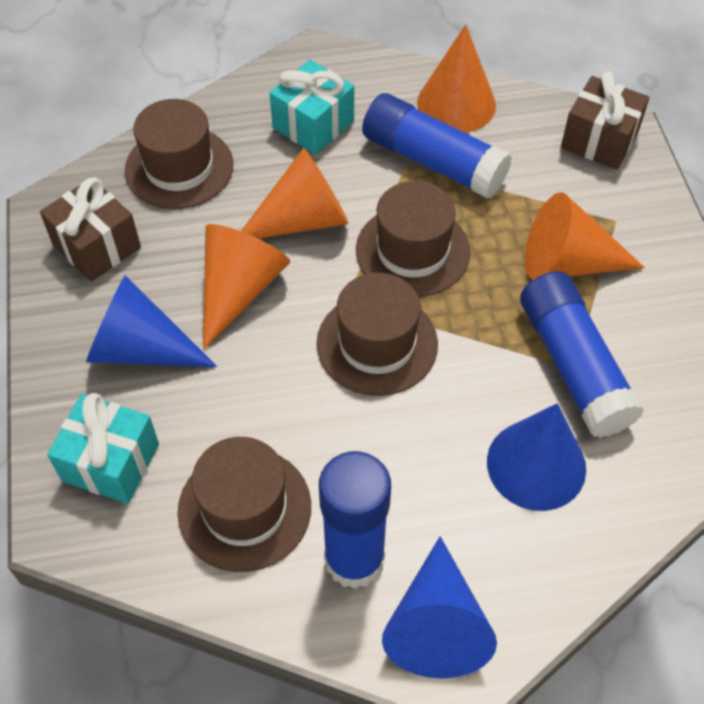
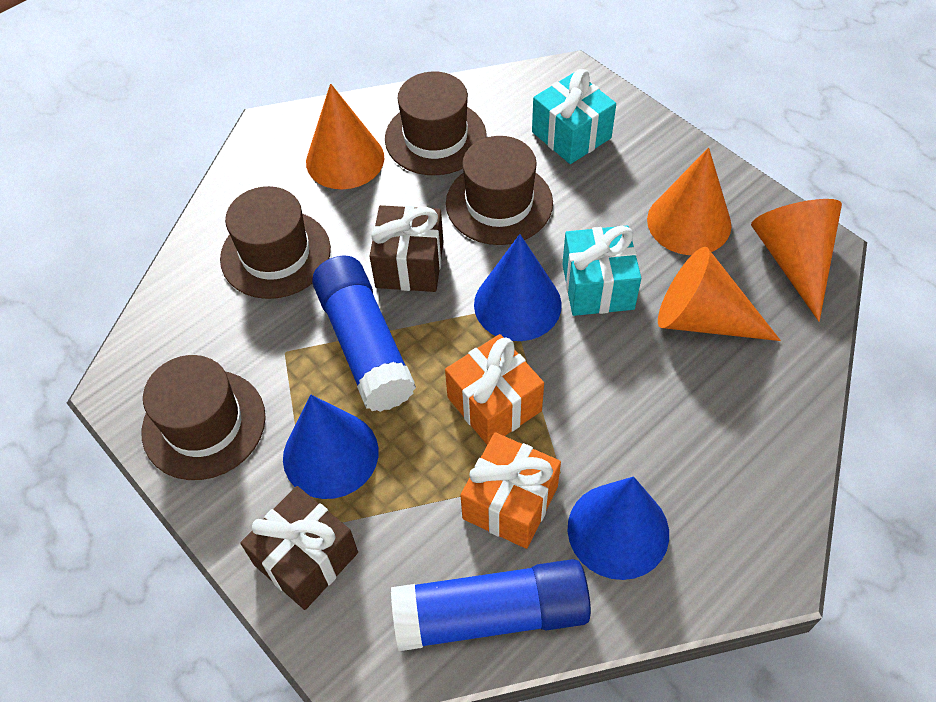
blue glue stick: 3 -> 2
orange gift: 0 -> 2

